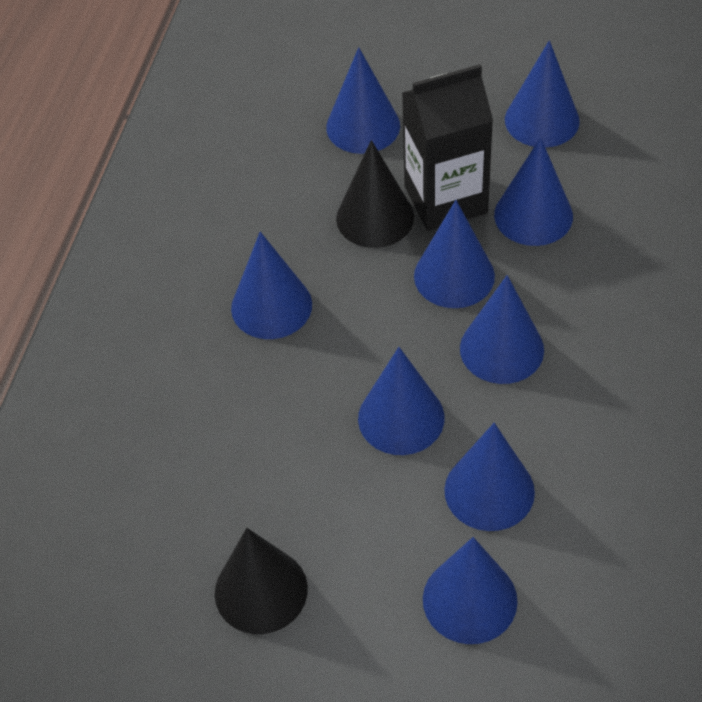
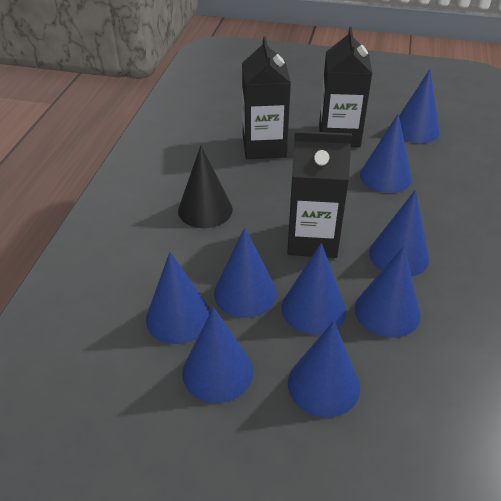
black carton: 1 -> 3
black cone: 2 -> 1

